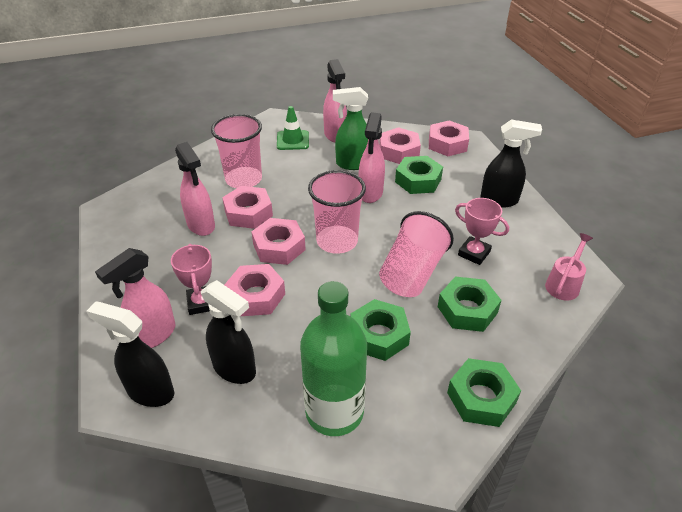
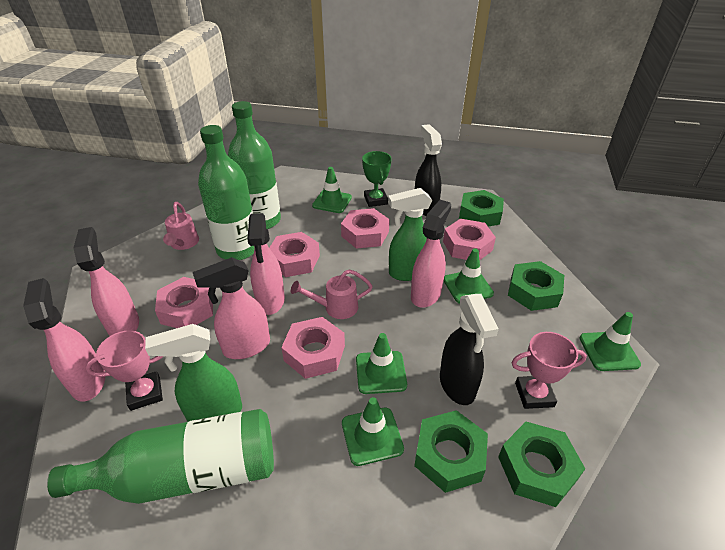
black spray bottle: 3 -> 2
green bottle: 1 -> 3
green spray bottle: 1 -> 2
green traffic cone: 1 -> 5
green trophy: 0 -> 1
pink cup: 3 -> 0
pink spray bottle: 4 -> 5
pink watering can: 1 -> 2

